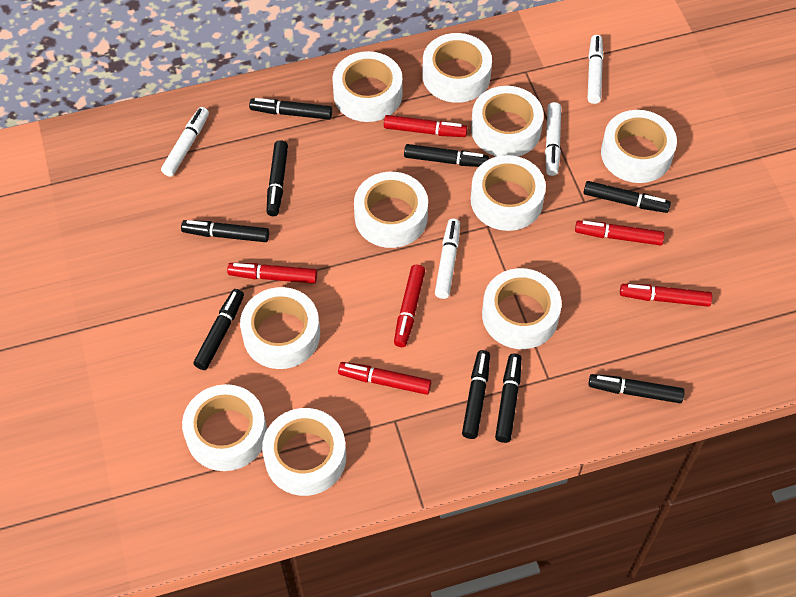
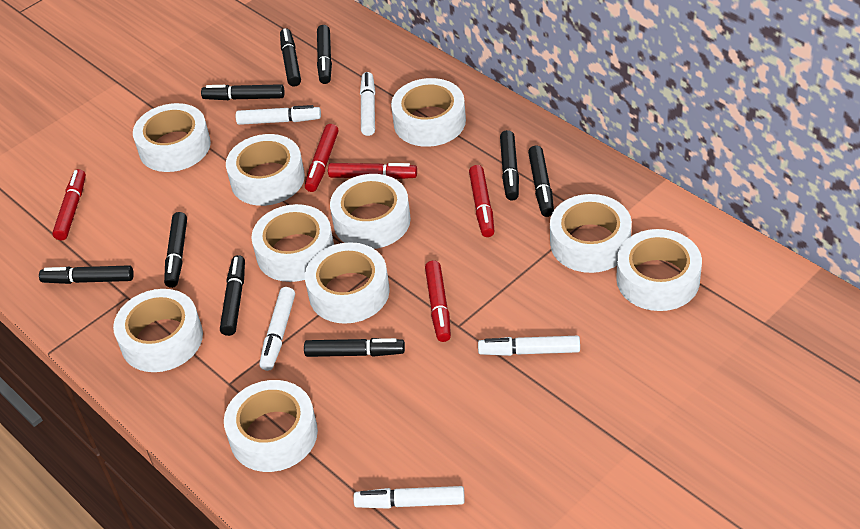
red marker: 6 -> 5
white marker: 4 -> 5

